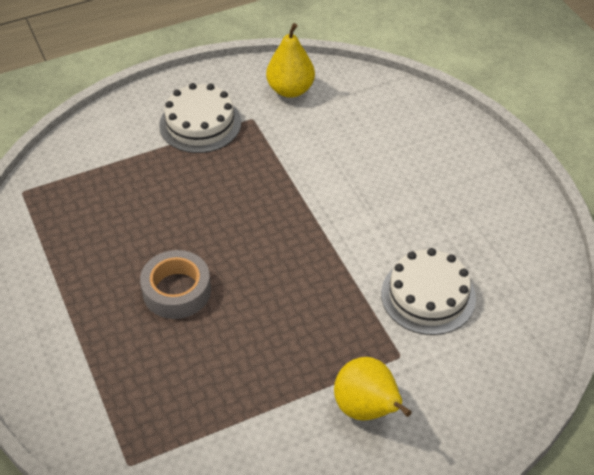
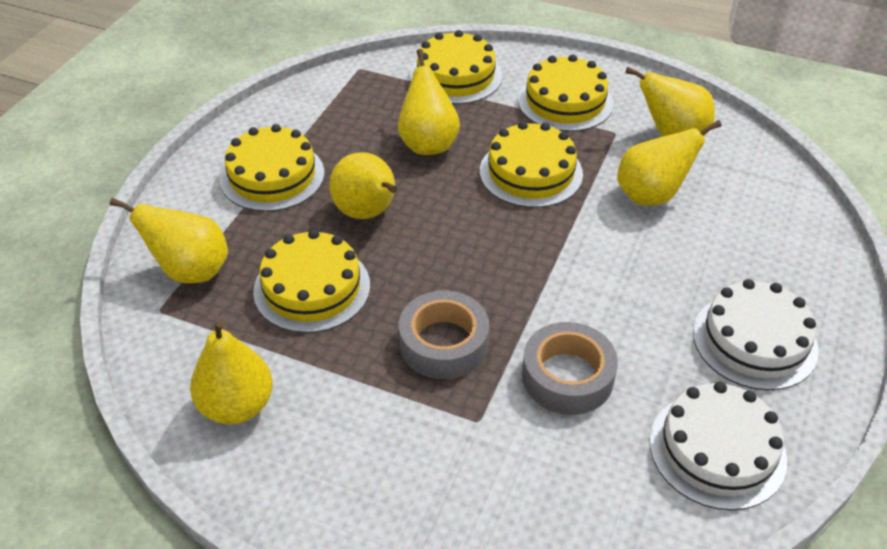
grey tape: 1 -> 2
yellow cake: 0 -> 5
yellow pear: 2 -> 6

